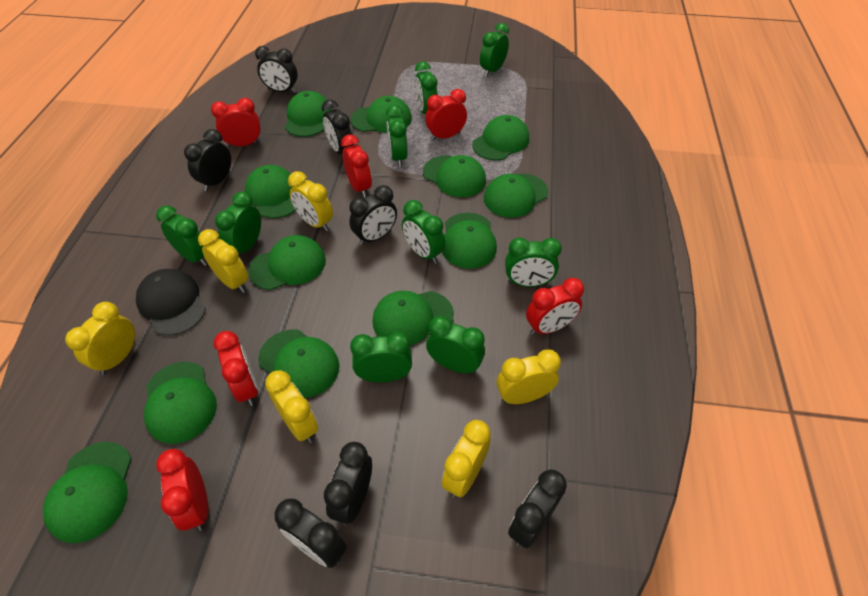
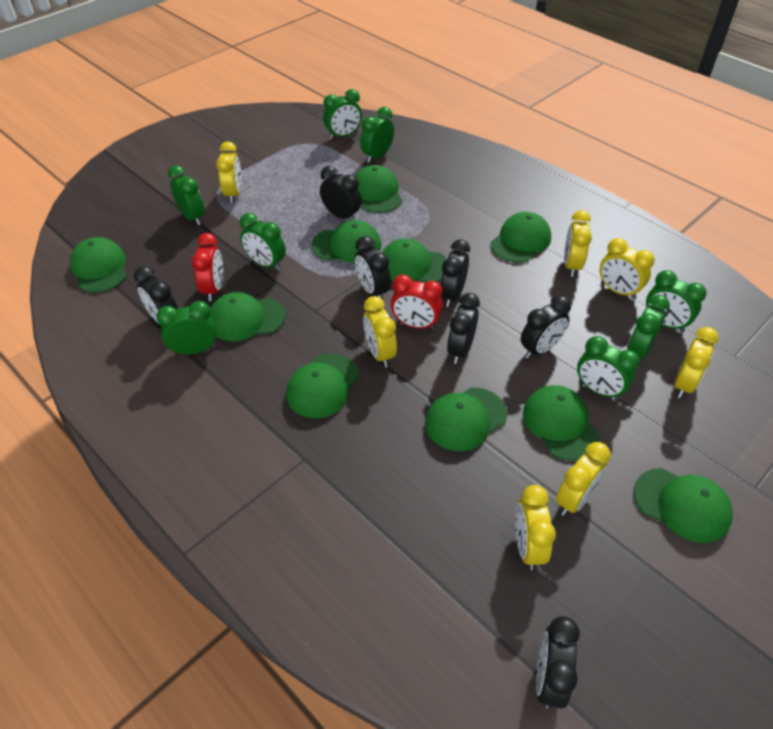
black cap: 1 -> 0
green cap: 12 -> 10
green clock: 9 -> 8
red clock: 6 -> 2
yellow clock: 6 -> 7

